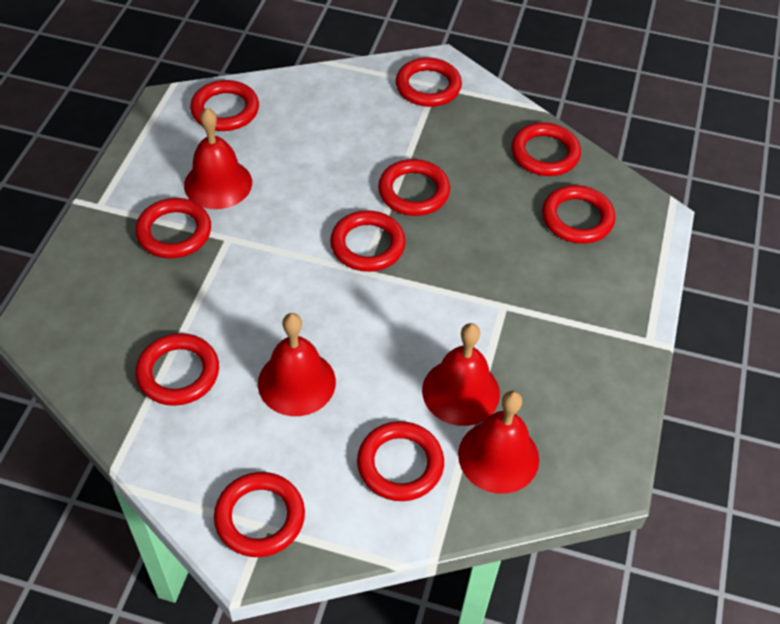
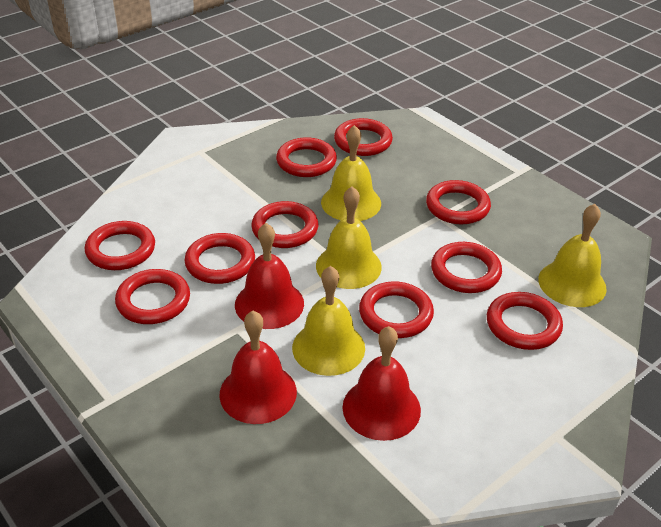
red bell: 4 -> 3
yellow bell: 0 -> 4

